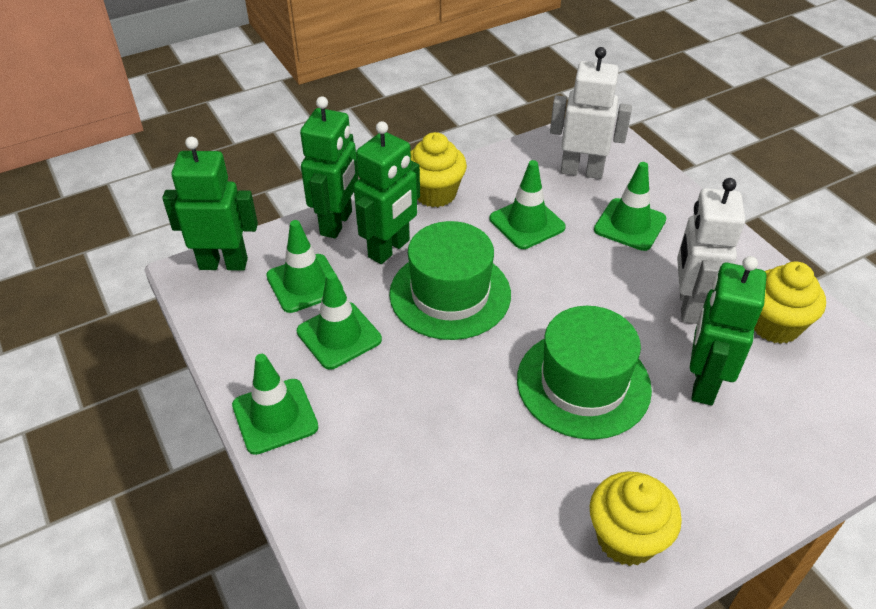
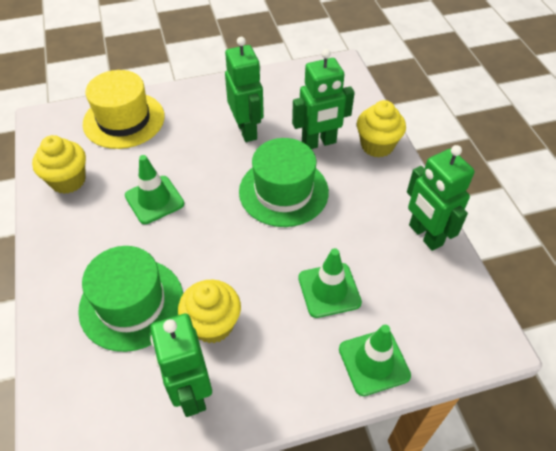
green traffic cone: 5 -> 3
white robot: 2 -> 0
yellow hat: 0 -> 1

